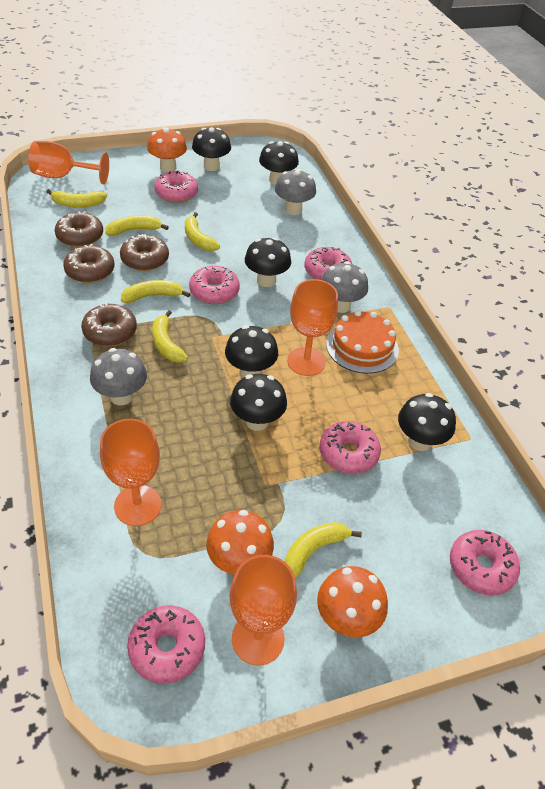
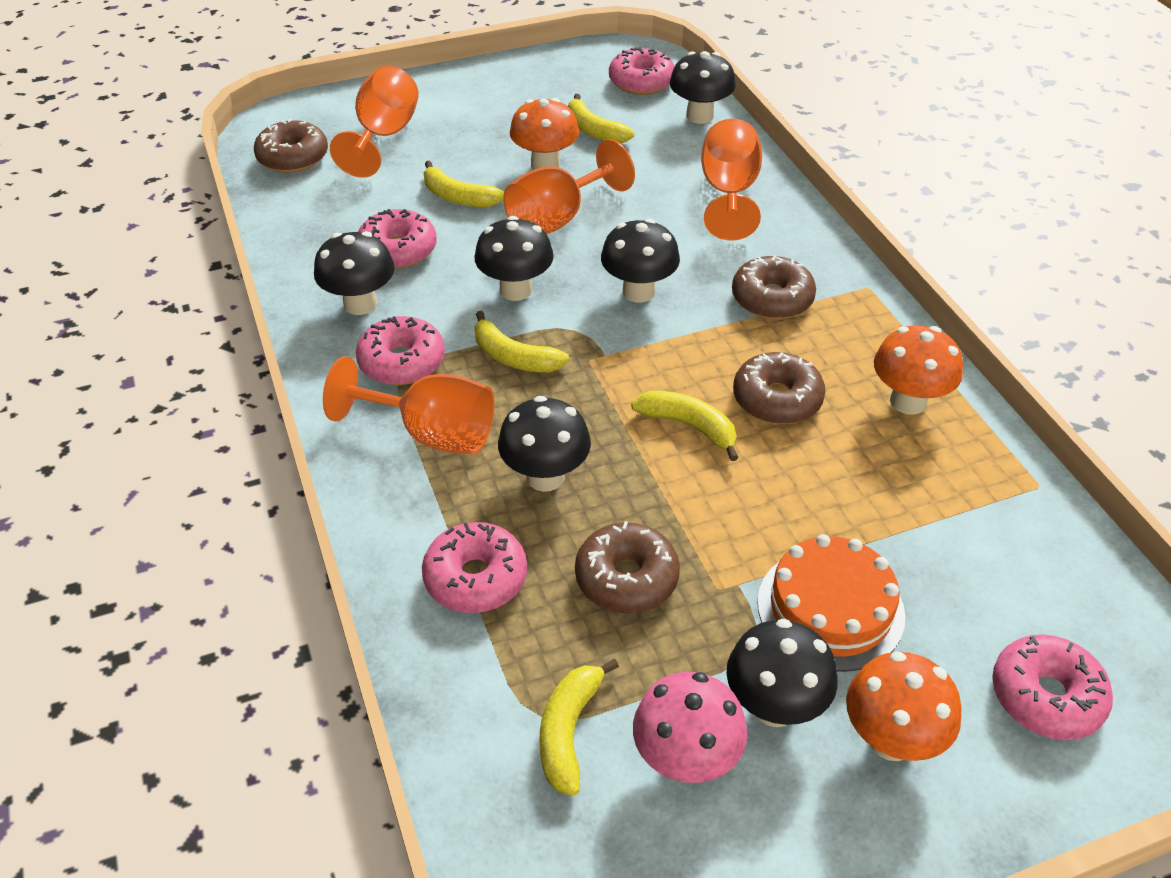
grey mushroom: 3 -> 0
pink donut: 6 -> 5
pink mushroom: 0 -> 1
yellow banana: 6 -> 5

